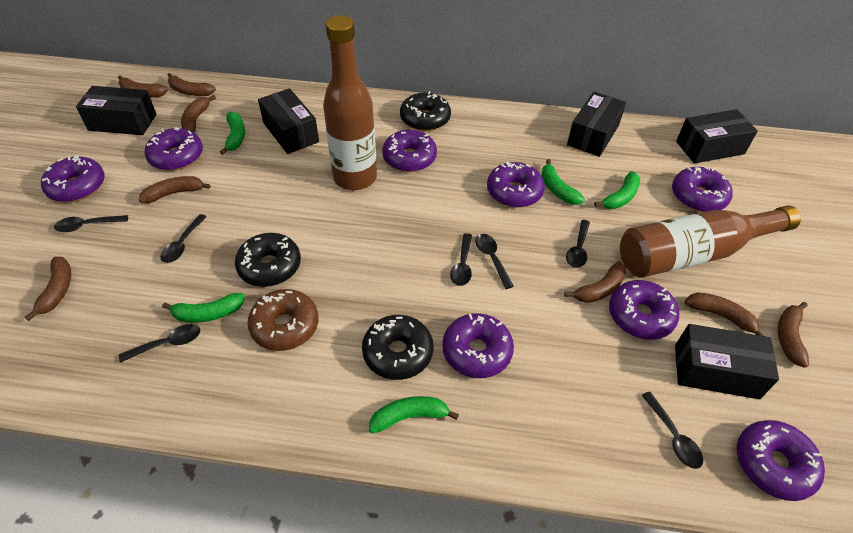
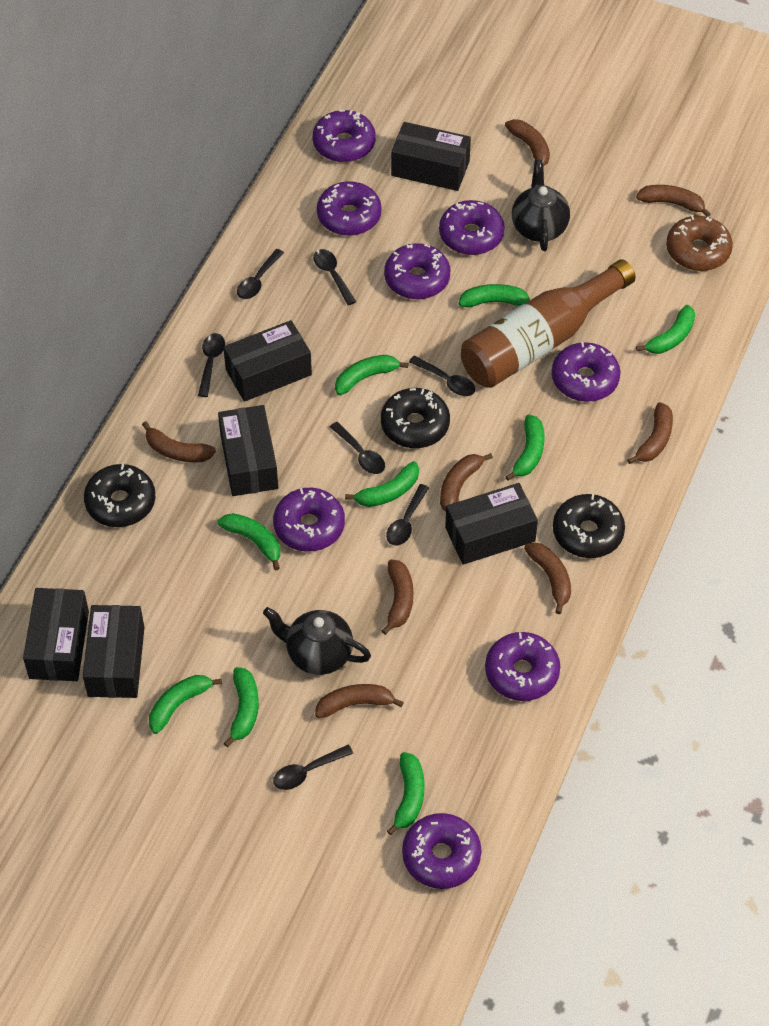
black box: 5 -> 6
black teapot: 0 -> 2
brown bottle: 2 -> 1
green banana: 5 -> 9

